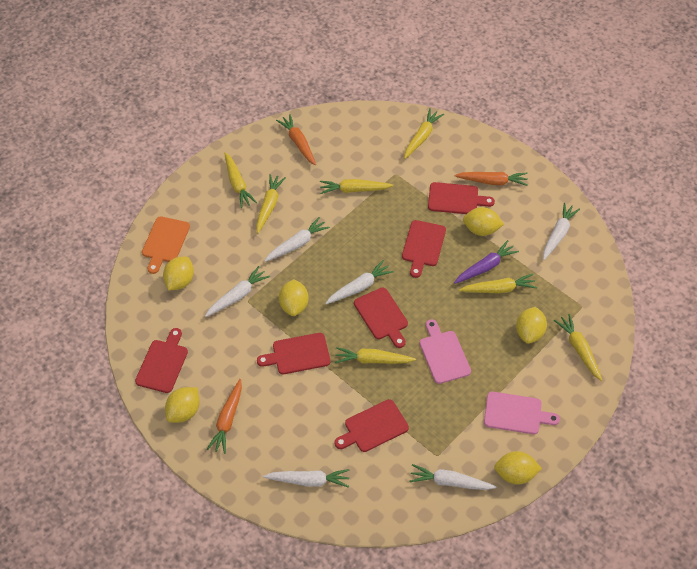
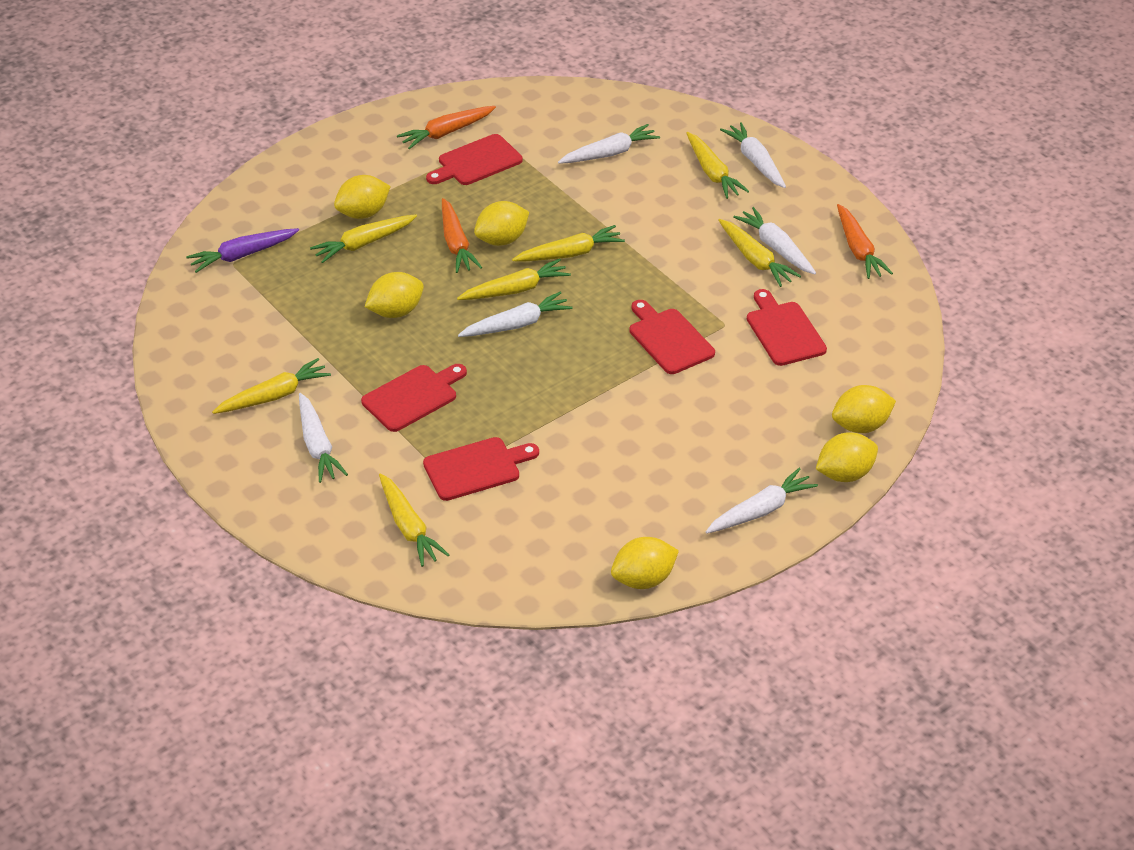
orange cutting board: 1 -> 0
pink cutting board: 2 -> 0
red cutting board: 6 -> 5

